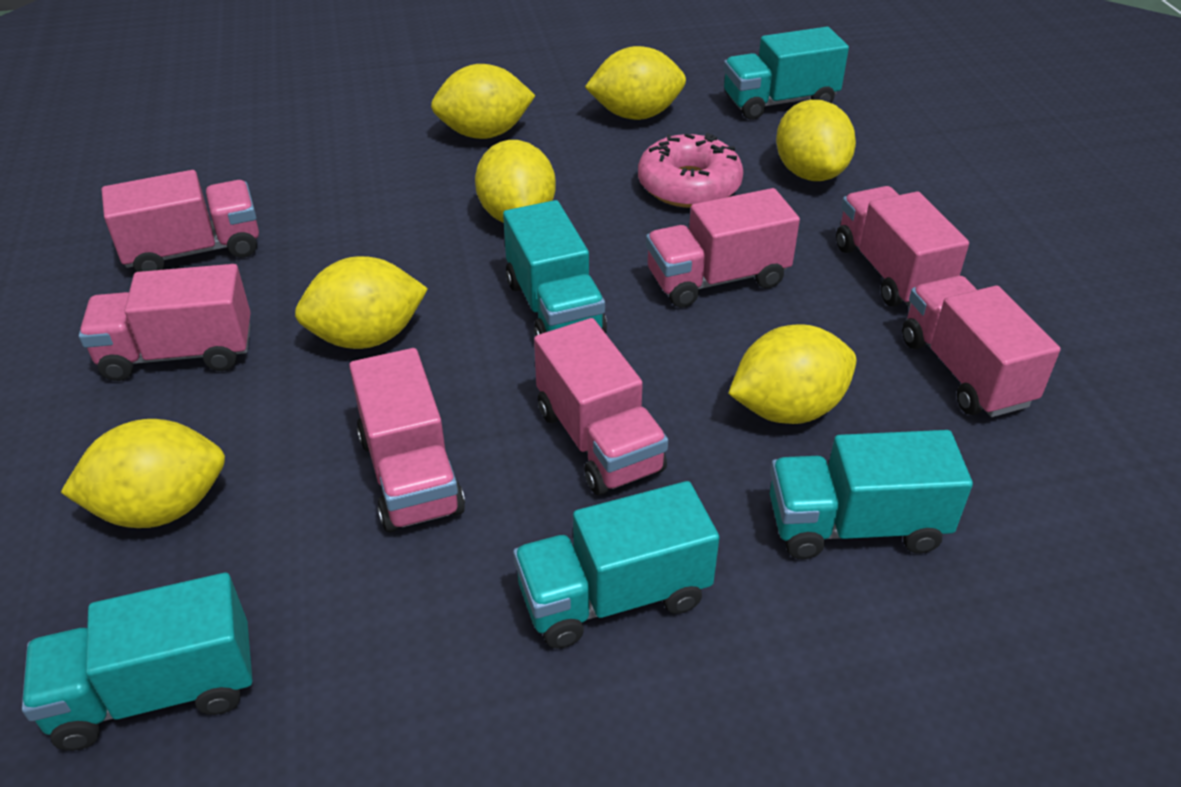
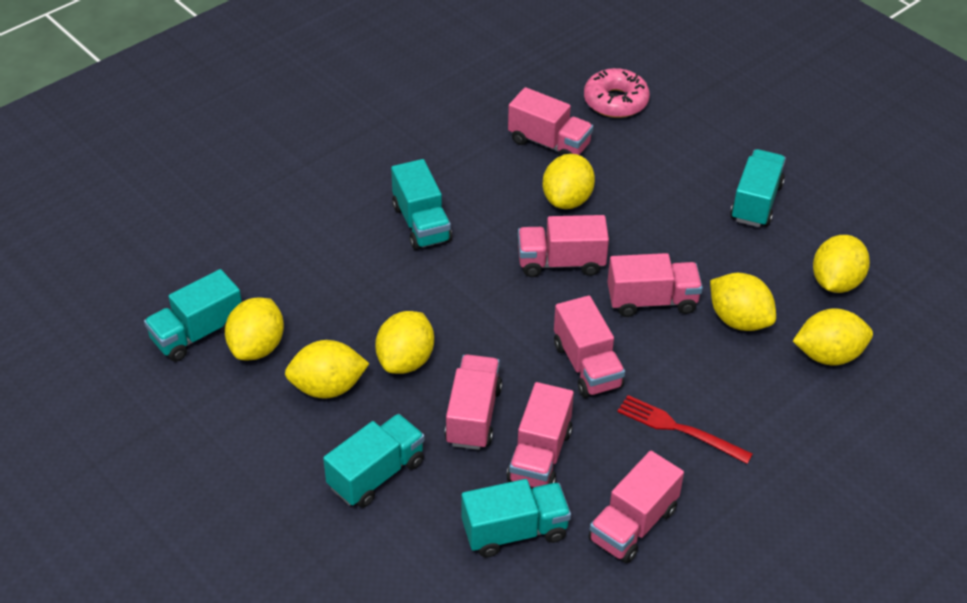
red fork: 0 -> 1

